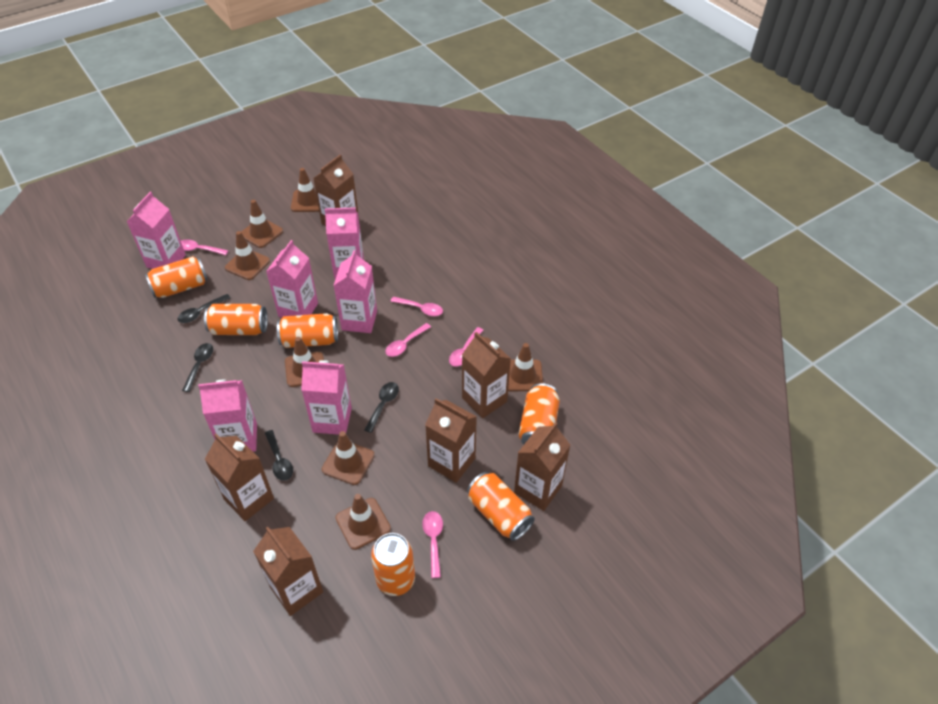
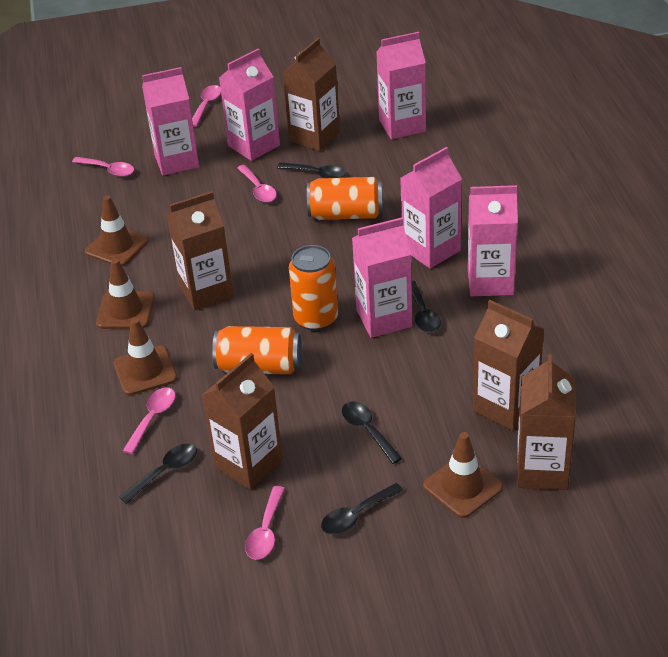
black spoon: 4 -> 5
brown carton: 6 -> 5
brown traffic cone: 7 -> 4
orange can: 6 -> 3

